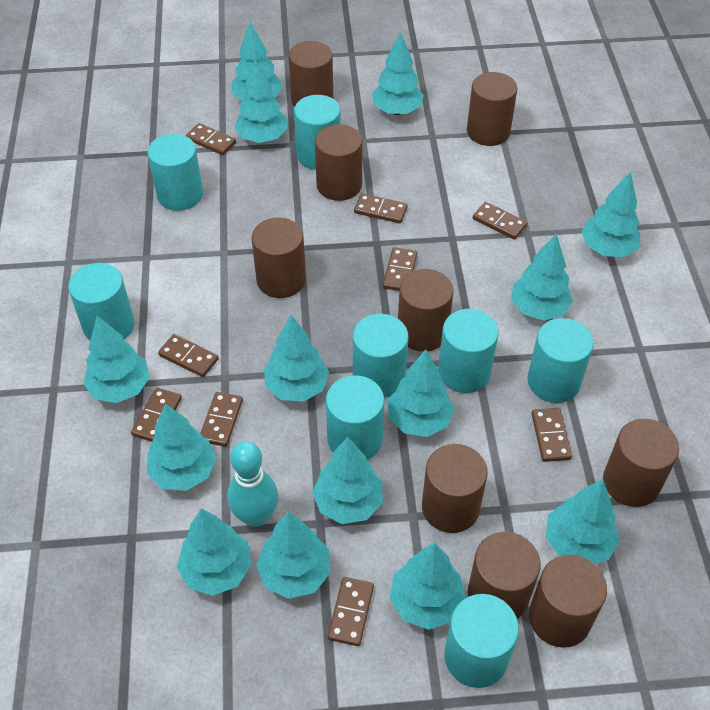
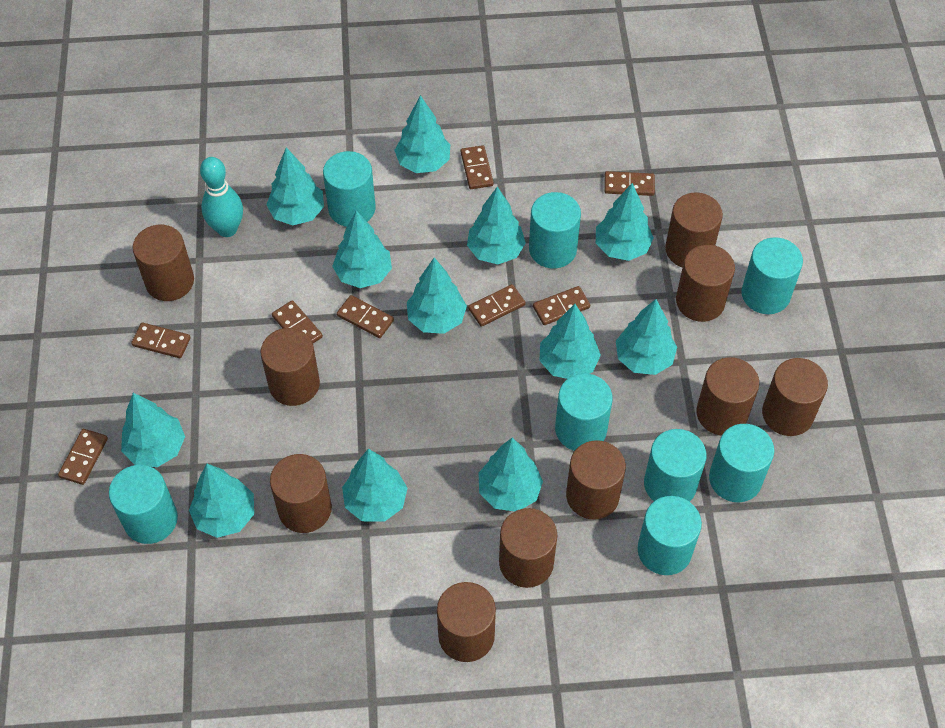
brown cylinder: 9 -> 10
brown domino: 9 -> 8
turquoise tree: 14 -> 12

